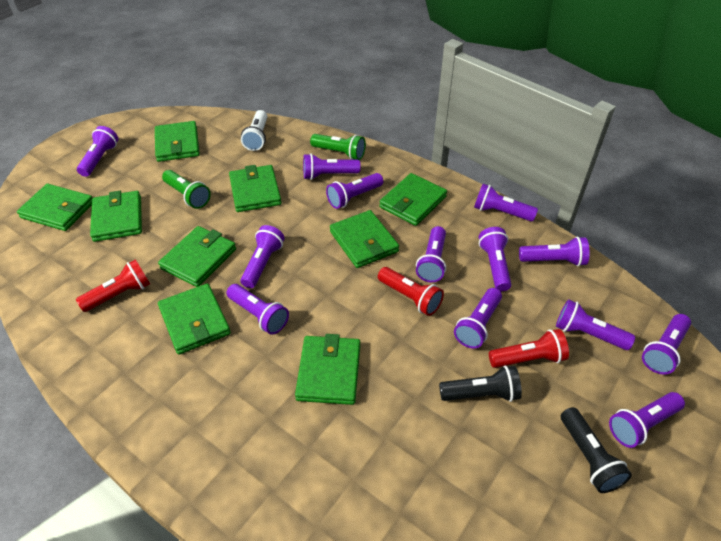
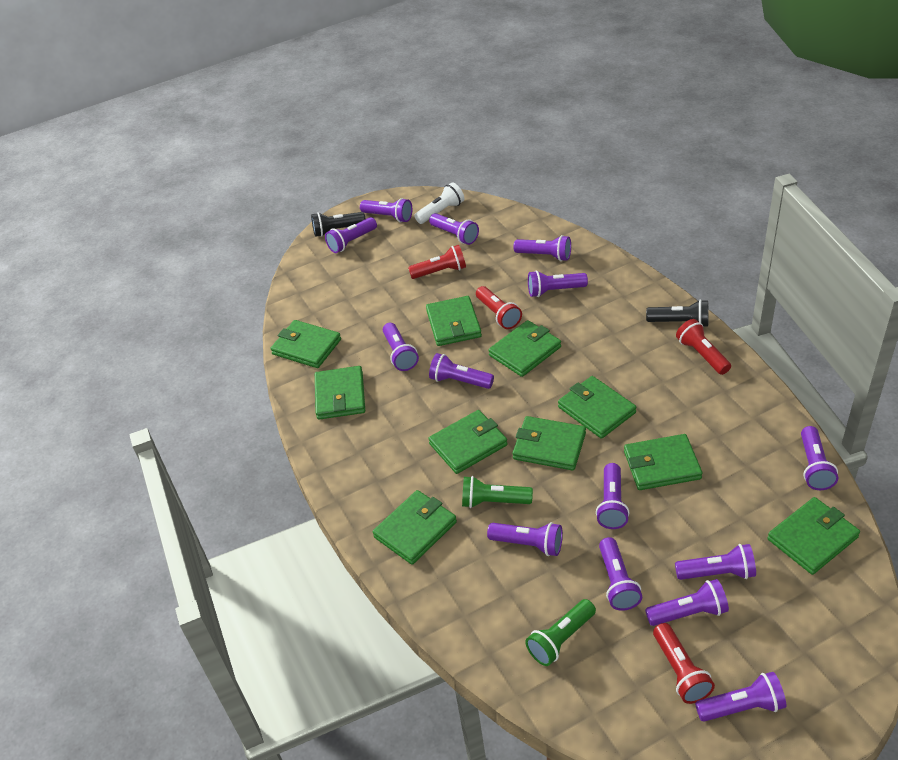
green wallet: 9 -> 10
purple flashlight: 13 -> 14
red flashlight: 3 -> 4

